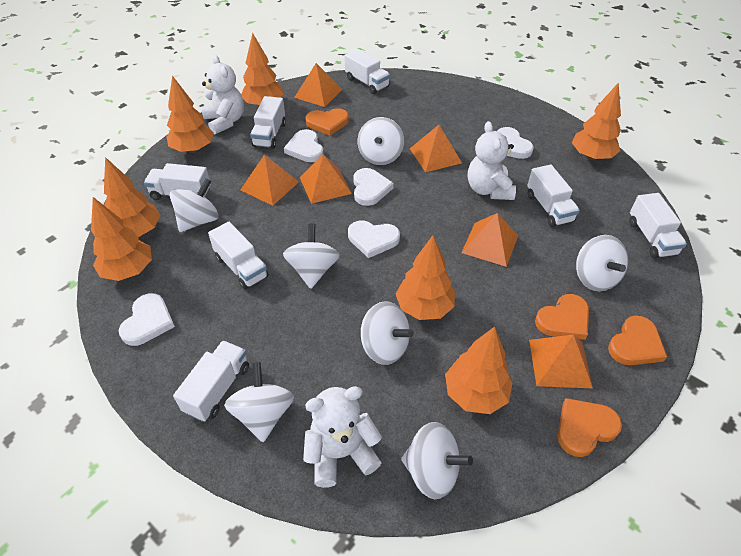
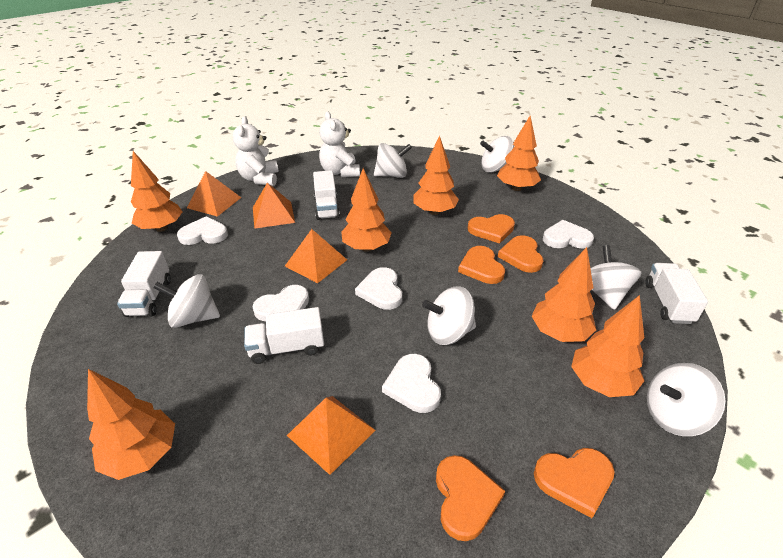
orange heart: 4 -> 5
orange pyramid: 6 -> 4
white spinning top: 7 -> 6
white teddy bear: 3 -> 2
white truck: 7 -> 4

